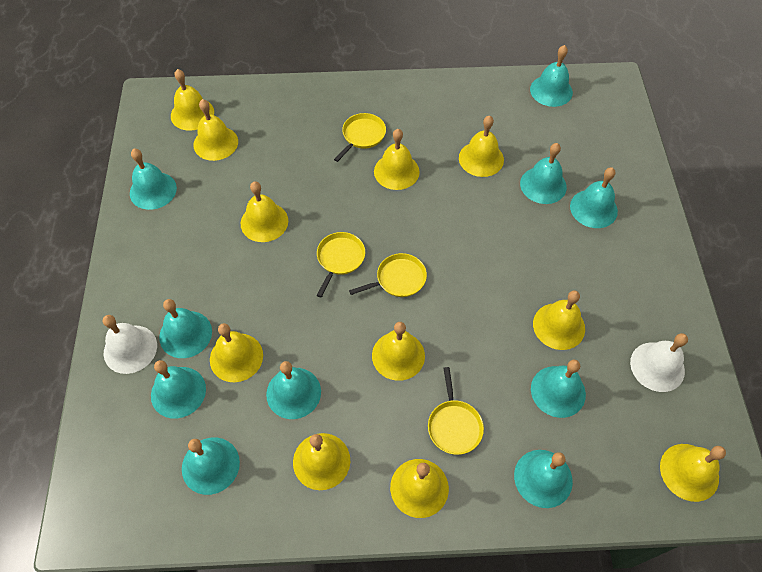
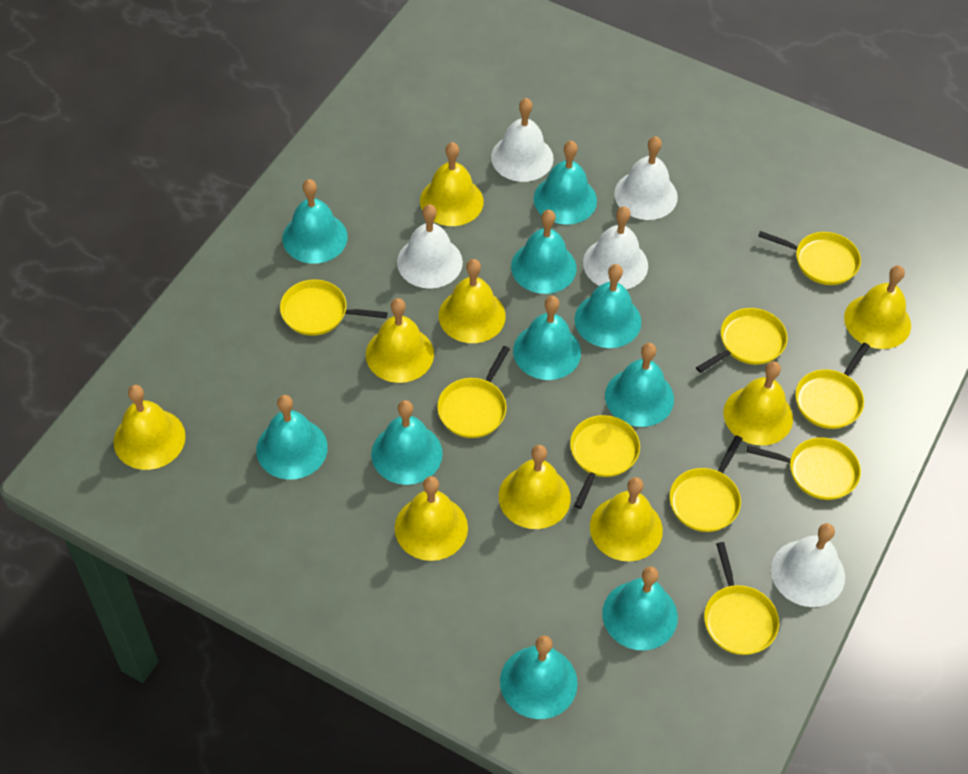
white bell: 2 -> 5
yellow bell: 11 -> 9
yellow pan: 4 -> 9

